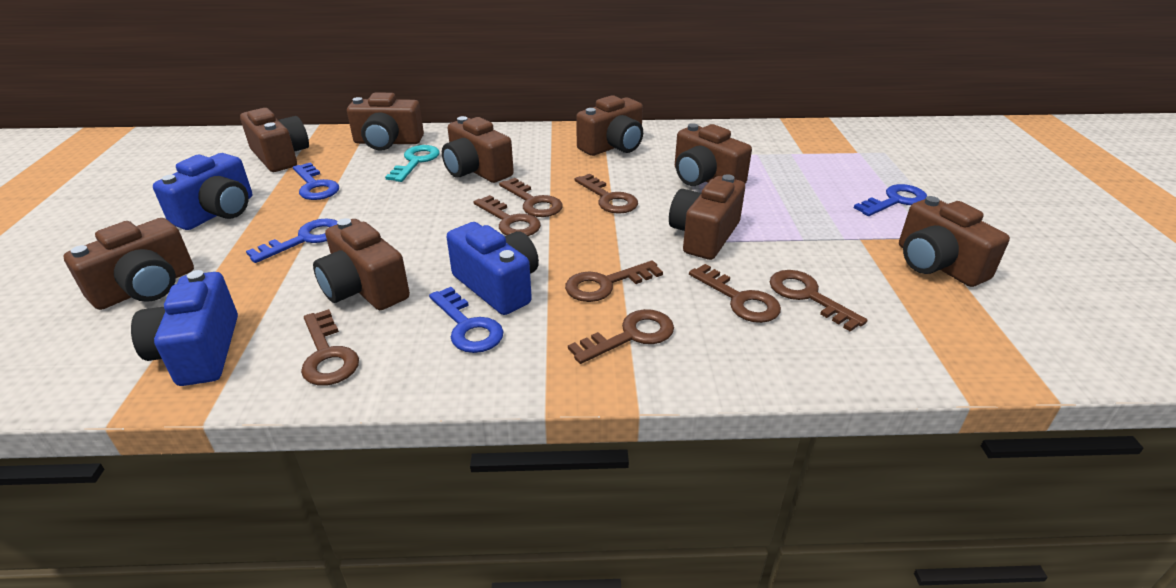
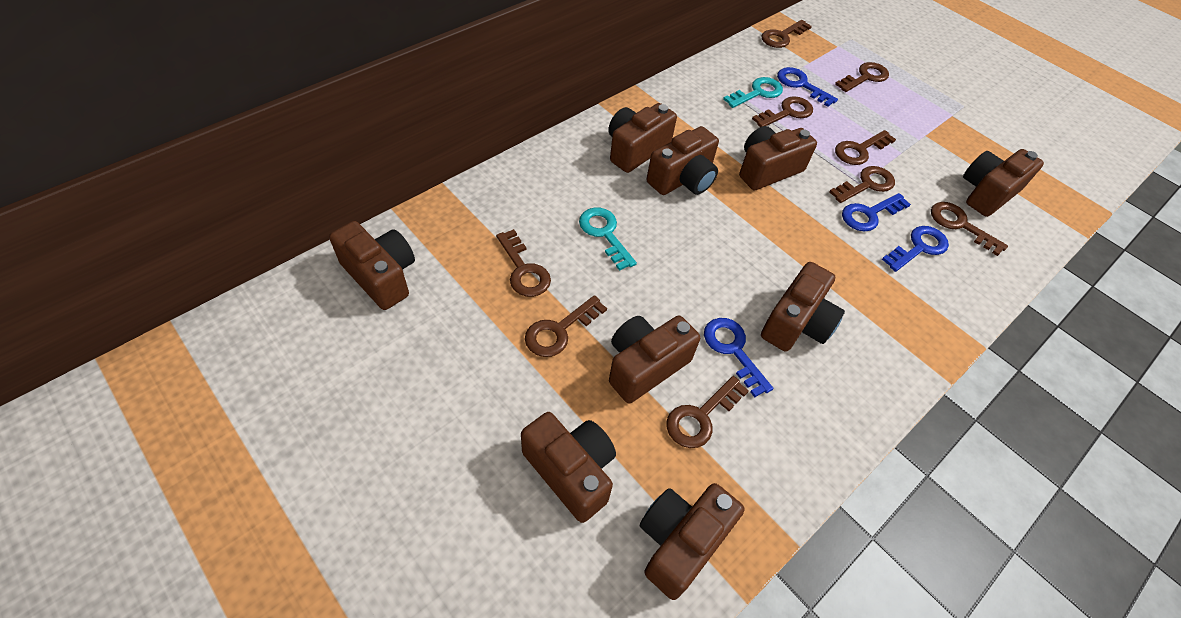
blue camera: 3 -> 0
brown key: 8 -> 9
turquoise key: 1 -> 2

